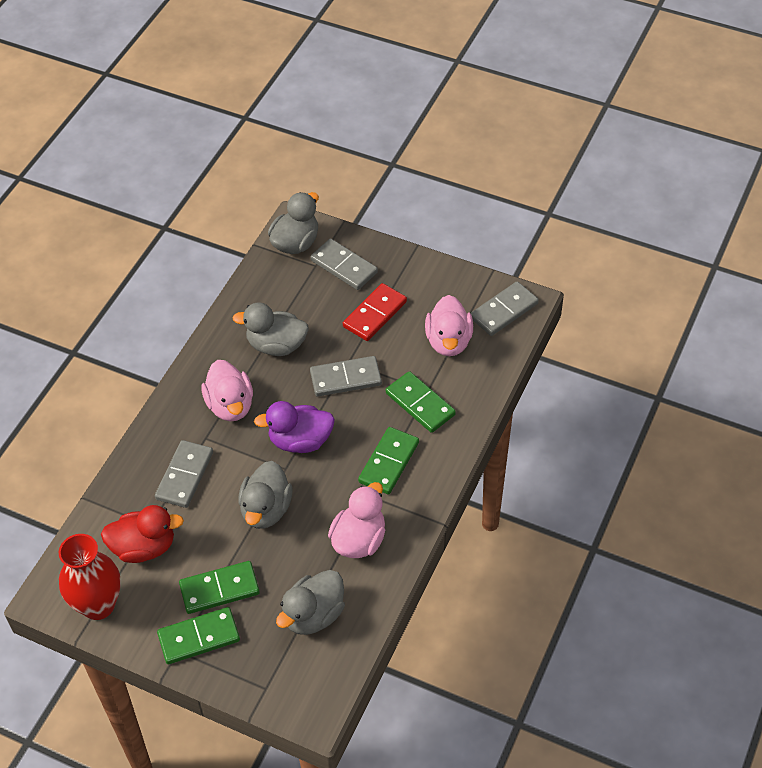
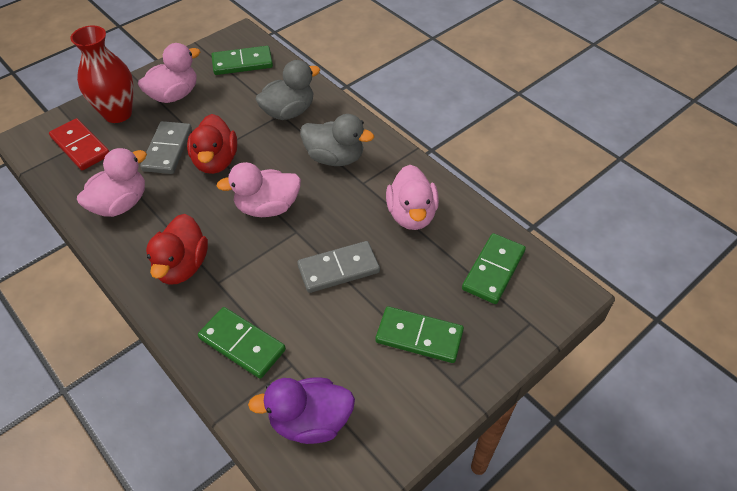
grey domino: 4 -> 2
grey duck: 4 -> 2
pink duck: 3 -> 4
red duck: 1 -> 2

